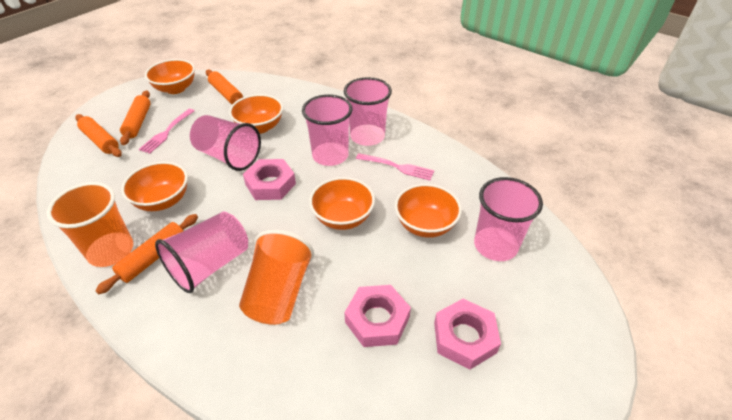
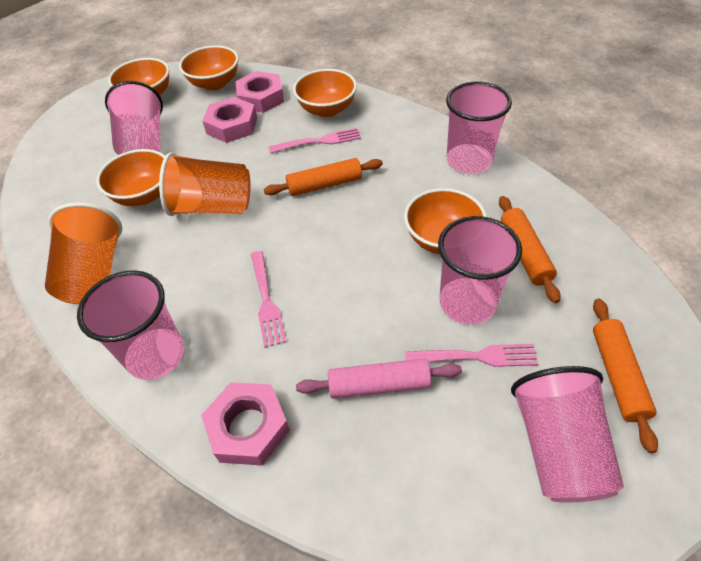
orange rolling pin: 4 -> 3
pink fork: 2 -> 3
pink rolling pin: 0 -> 1

